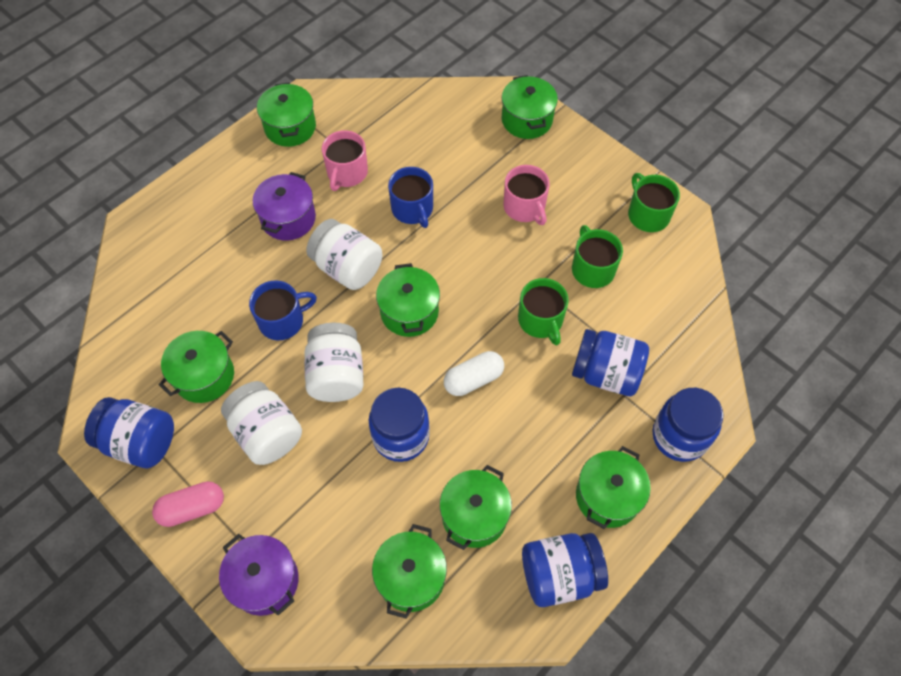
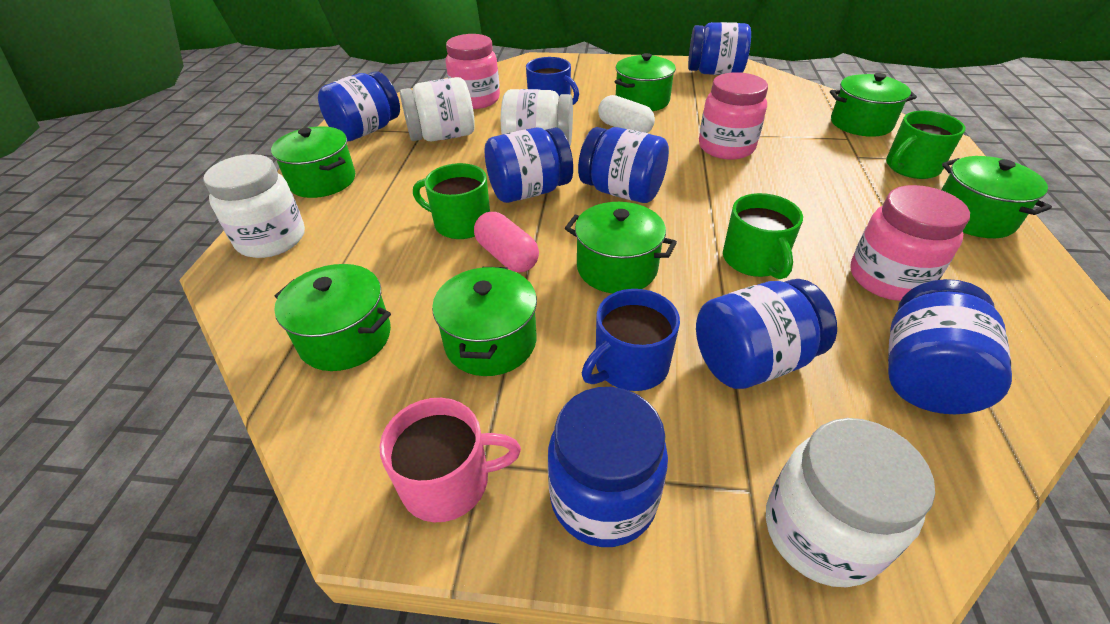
blue jar: 5 -> 7
pink jar: 0 -> 3
pink mug: 2 -> 1
purple pot: 2 -> 0
white jar: 3 -> 4

